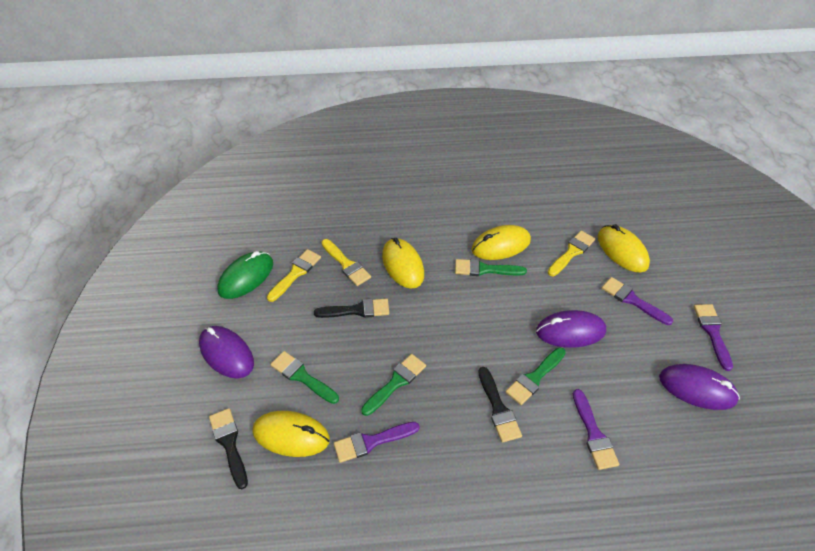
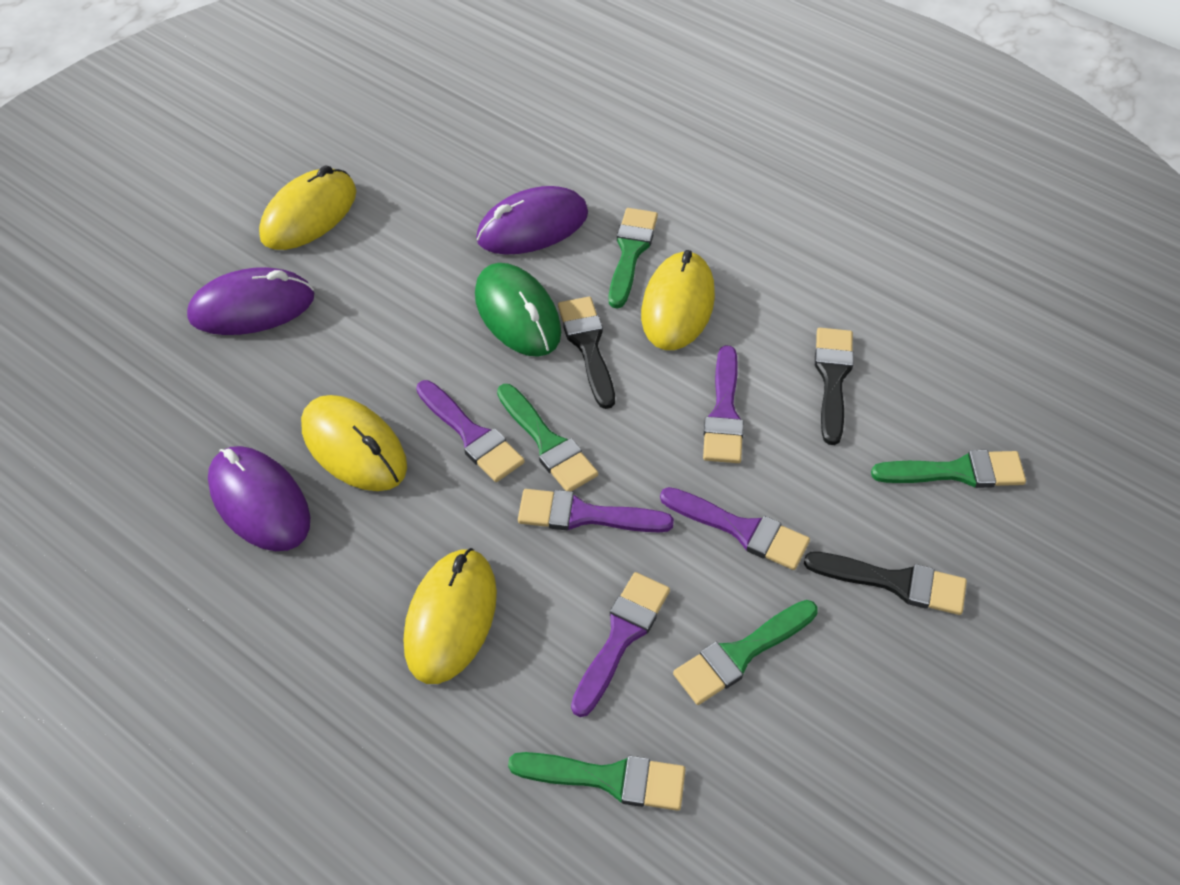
green brush: 4 -> 5
purple brush: 4 -> 5
yellow brush: 3 -> 0

